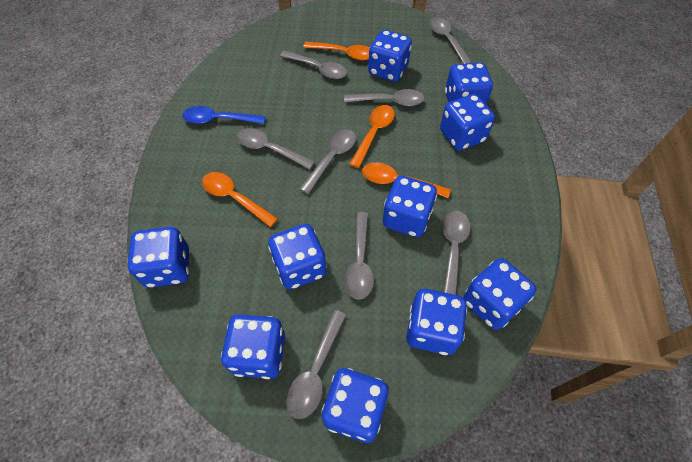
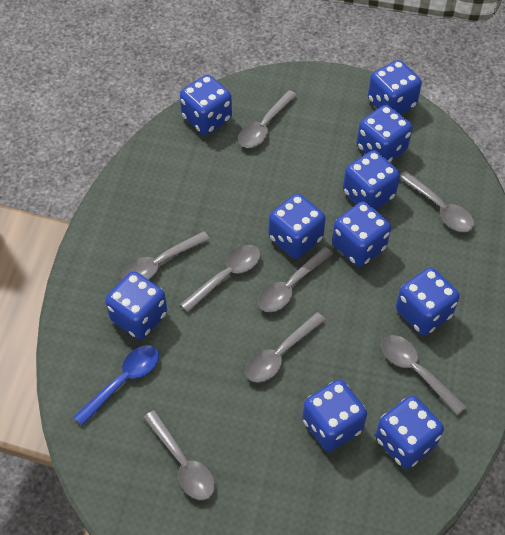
orange spoon: 4 -> 0

